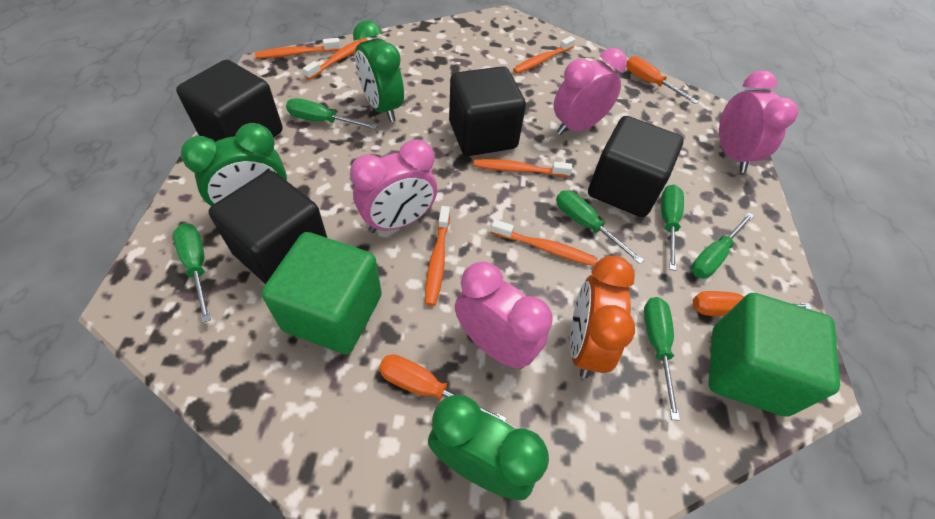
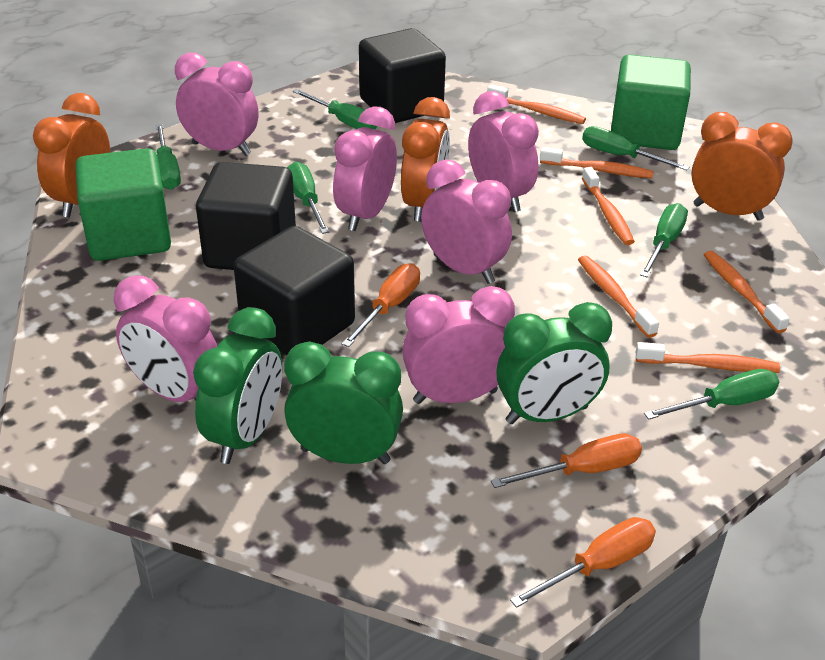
black cube: 4 -> 3
orange clock: 1 -> 3
pink clock: 4 -> 6

